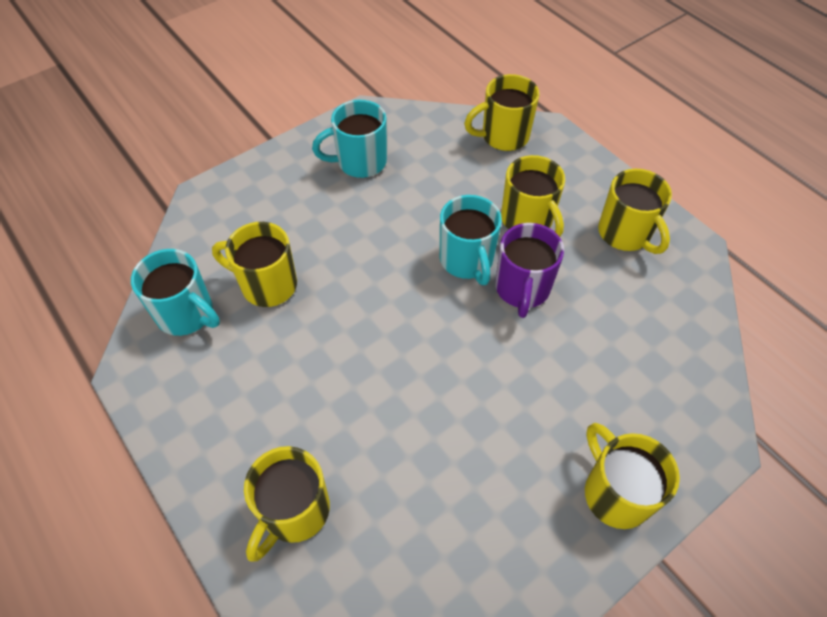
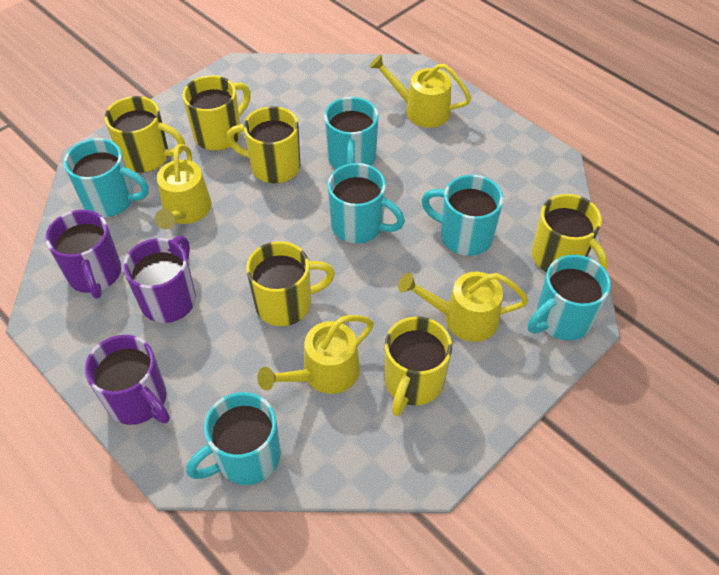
purple mug: 1 -> 3
turquoise mug: 3 -> 6
yellow watering can: 0 -> 4

